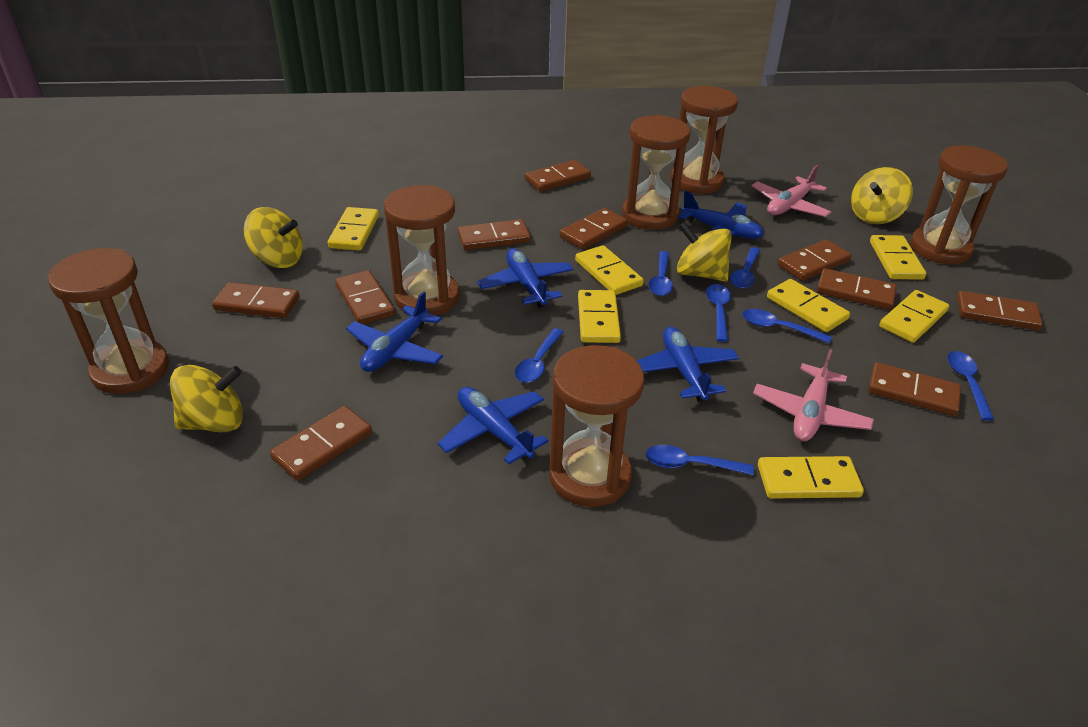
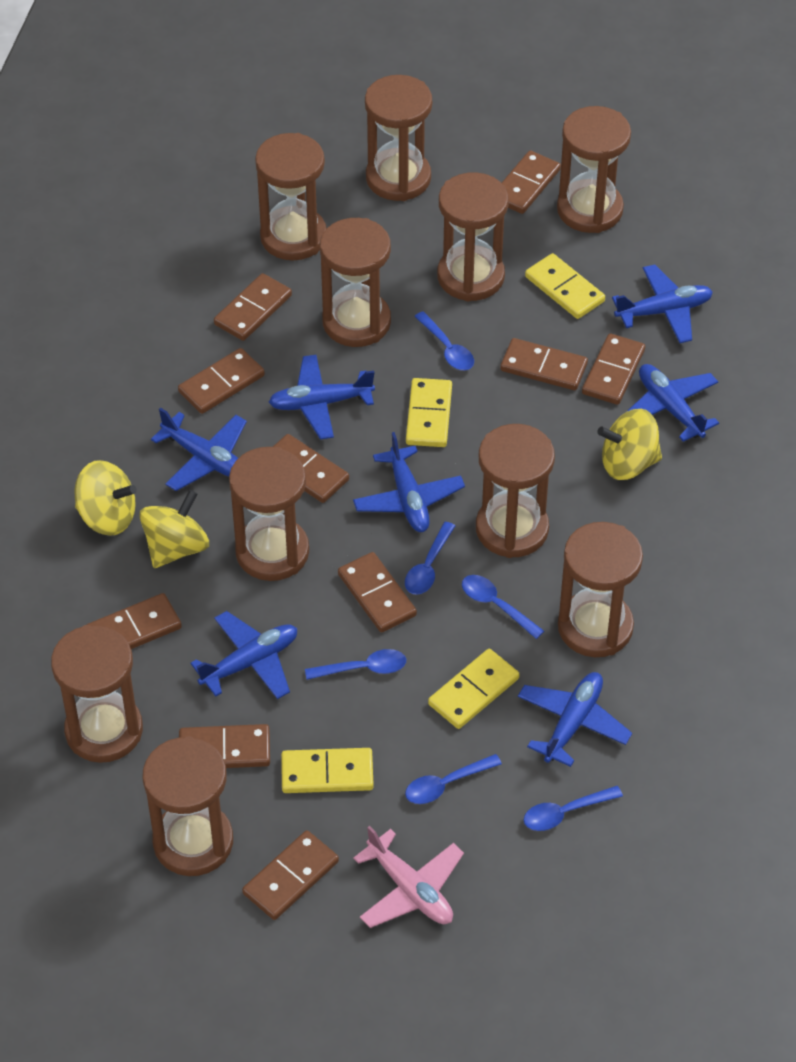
blue plane: 5 -> 7
blue spoon: 7 -> 6
brown hourglass: 6 -> 10
pink plane: 2 -> 1
yellow domino: 7 -> 4
yellow spinning top: 4 -> 3

